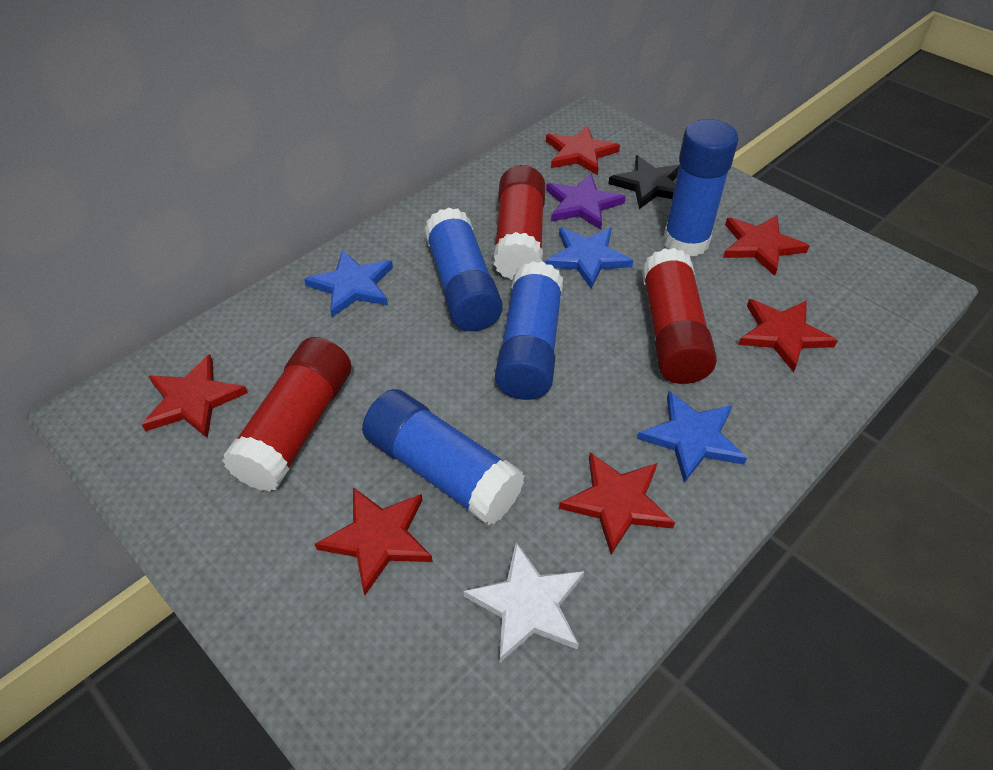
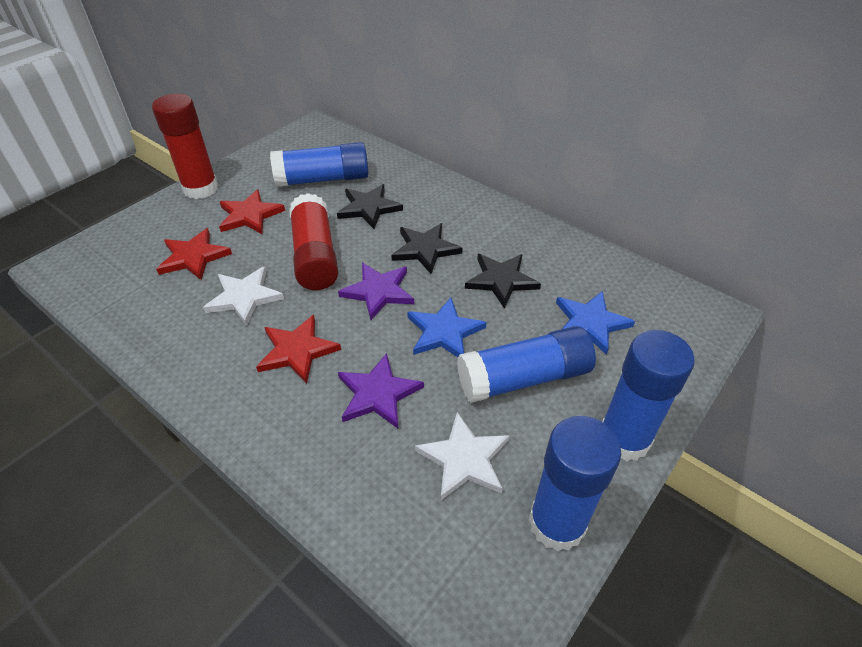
black star: 1 -> 3
blue star: 3 -> 2
purple star: 1 -> 2
red glue stick: 3 -> 2
red star: 6 -> 3
white star: 1 -> 2

